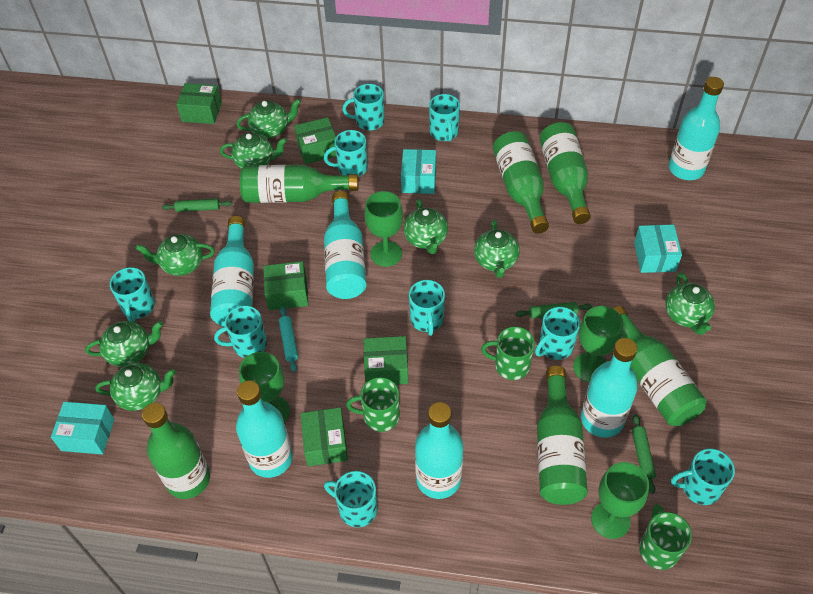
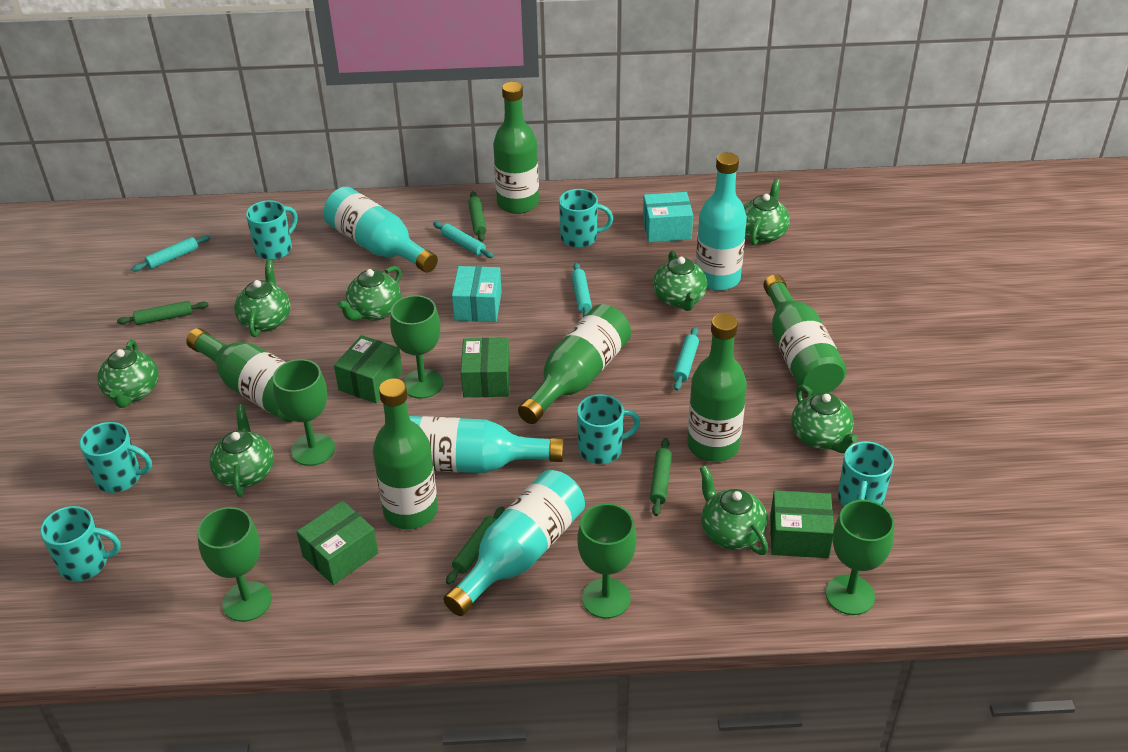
green box: 5 -> 4
green goblet: 4 -> 5
green mug: 3 -> 0
green rolling pin: 3 -> 4
turquoise bottle: 6 -> 4
turquoise box: 3 -> 2
turquoise mug: 9 -> 6
turquoise rolling pin: 1 -> 4

